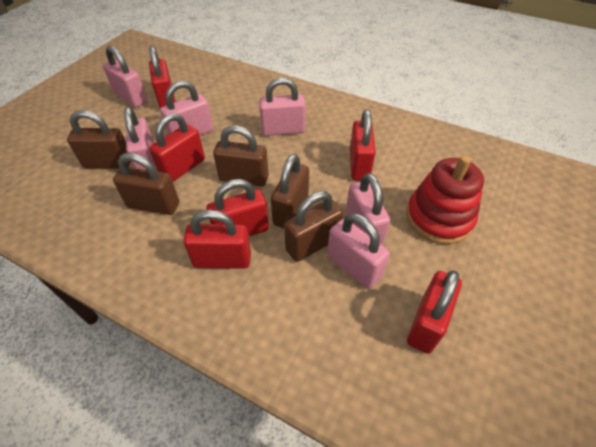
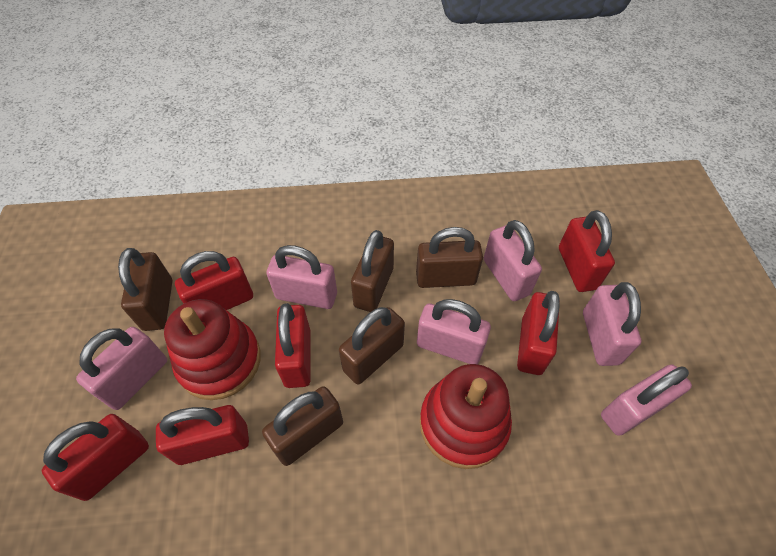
red stacking toy: 1 -> 2

